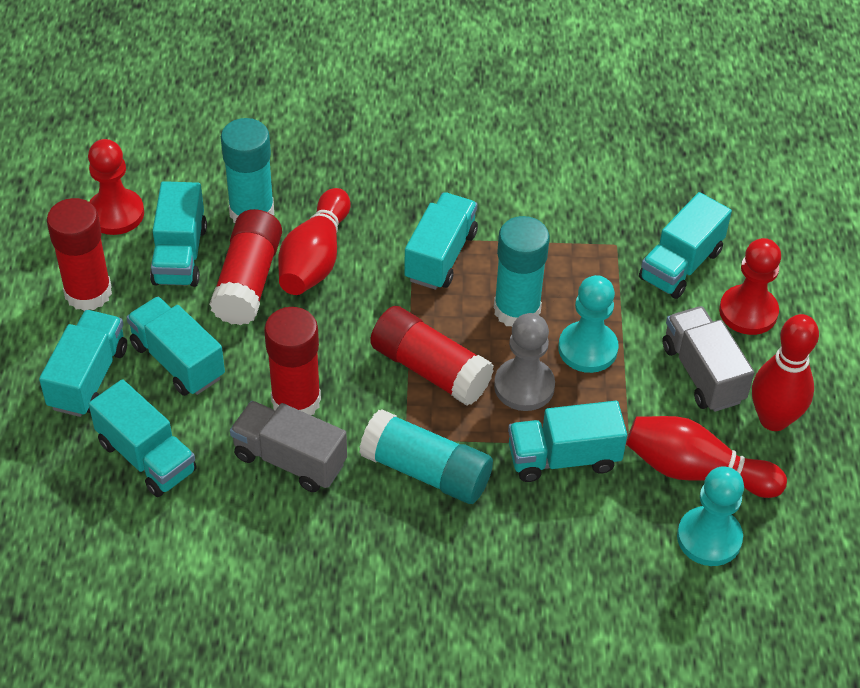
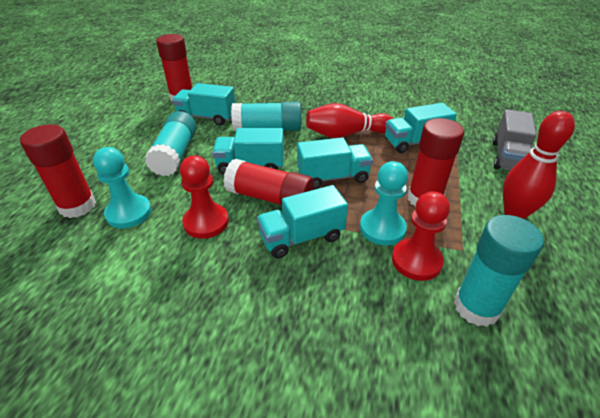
grey pawn: 1 -> 0
grey truck: 2 -> 1
red bowling pin: 3 -> 2
turquoise truck: 7 -> 5

